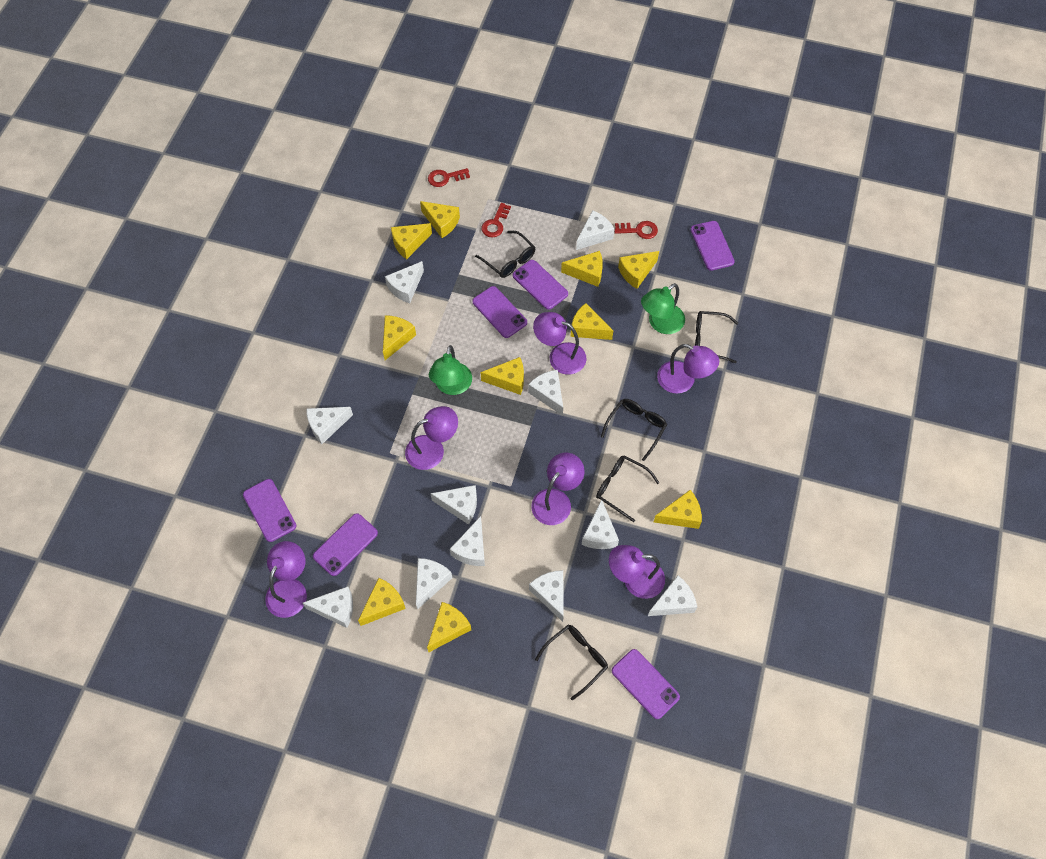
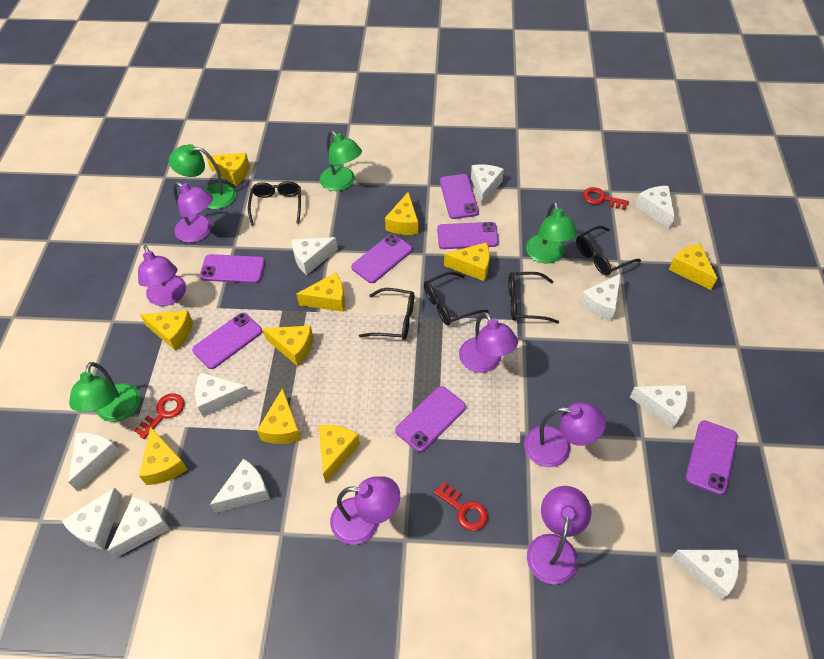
green lamp: 2 -> 4
purple phone: 6 -> 7

